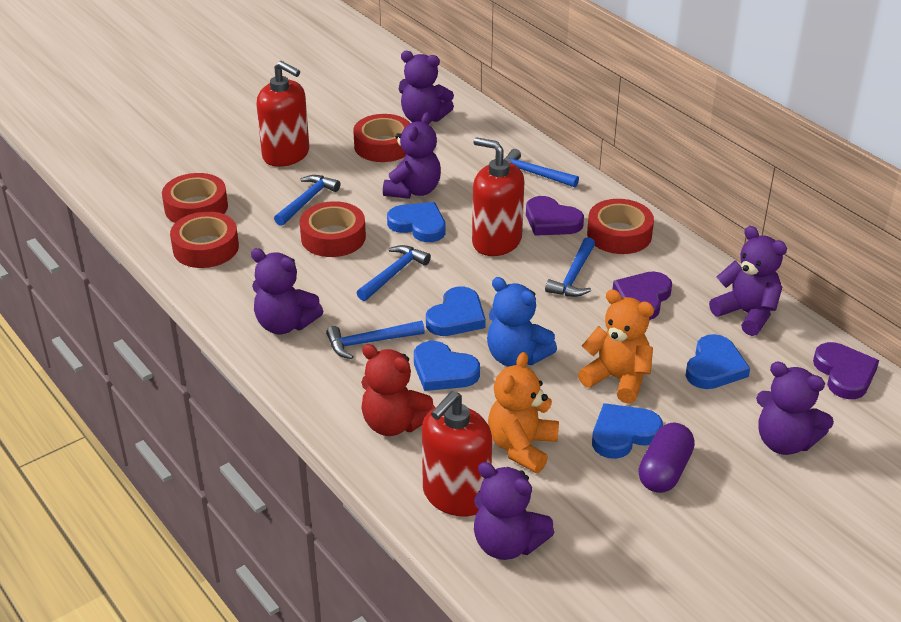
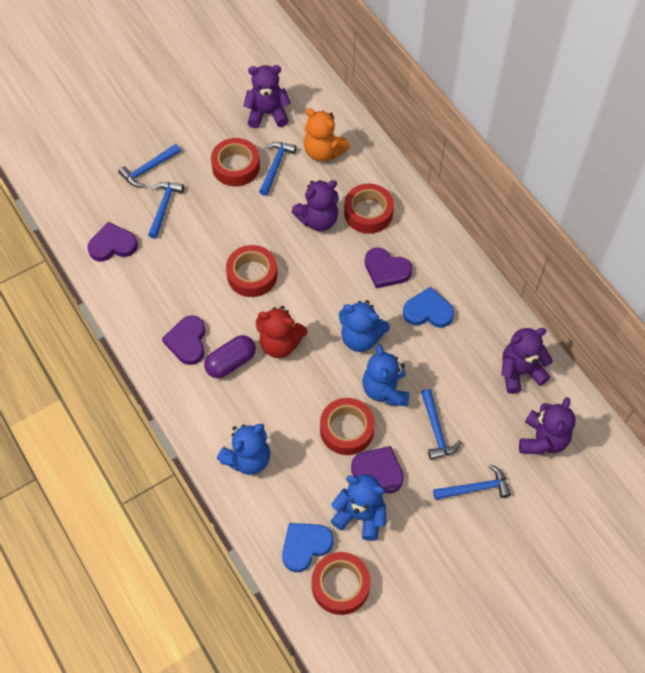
blue heart: 5 -> 2
blue teddy bear: 1 -> 4
orange teddy bear: 2 -> 1
purple heart: 3 -> 4
purple teddy bear: 6 -> 4
red soap dispenser: 3 -> 0

